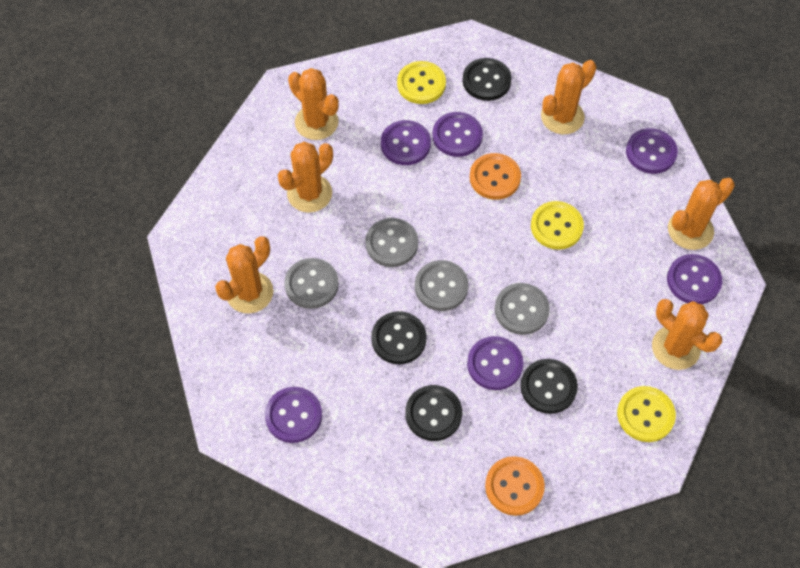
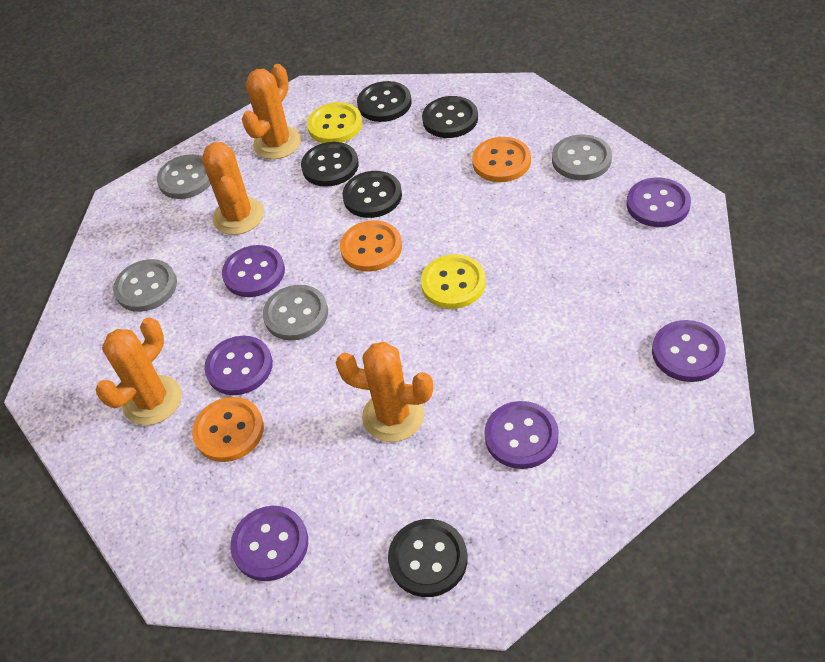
black button: 4 -> 5
orange button: 2 -> 3
orange cactus: 6 -> 4
yellow button: 3 -> 2

